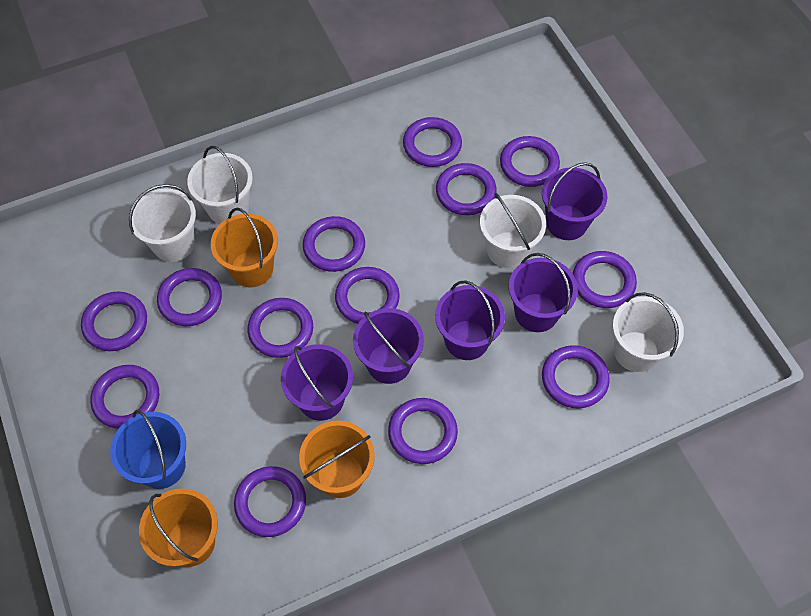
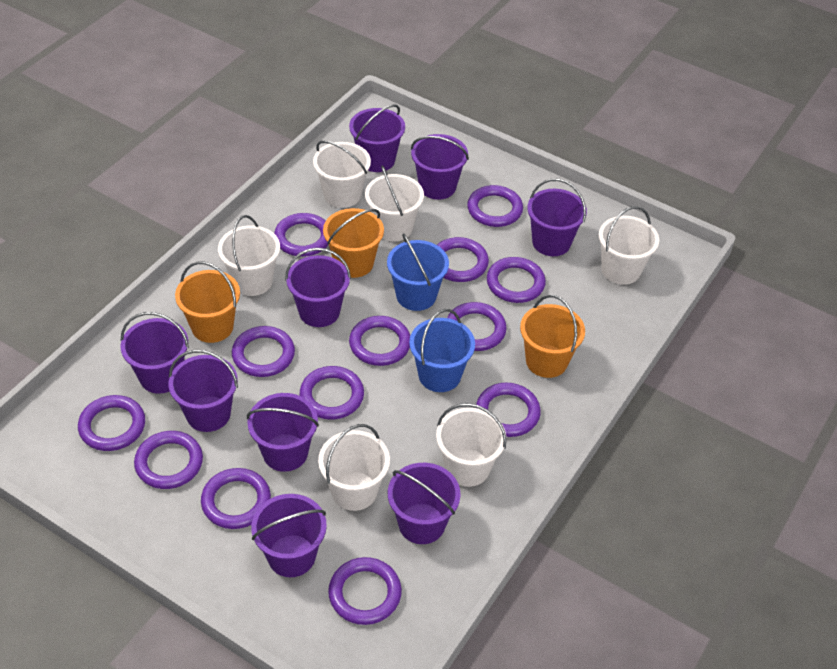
blue bucket: 1 -> 2
purple bucket: 5 -> 9
white bucket: 4 -> 6

